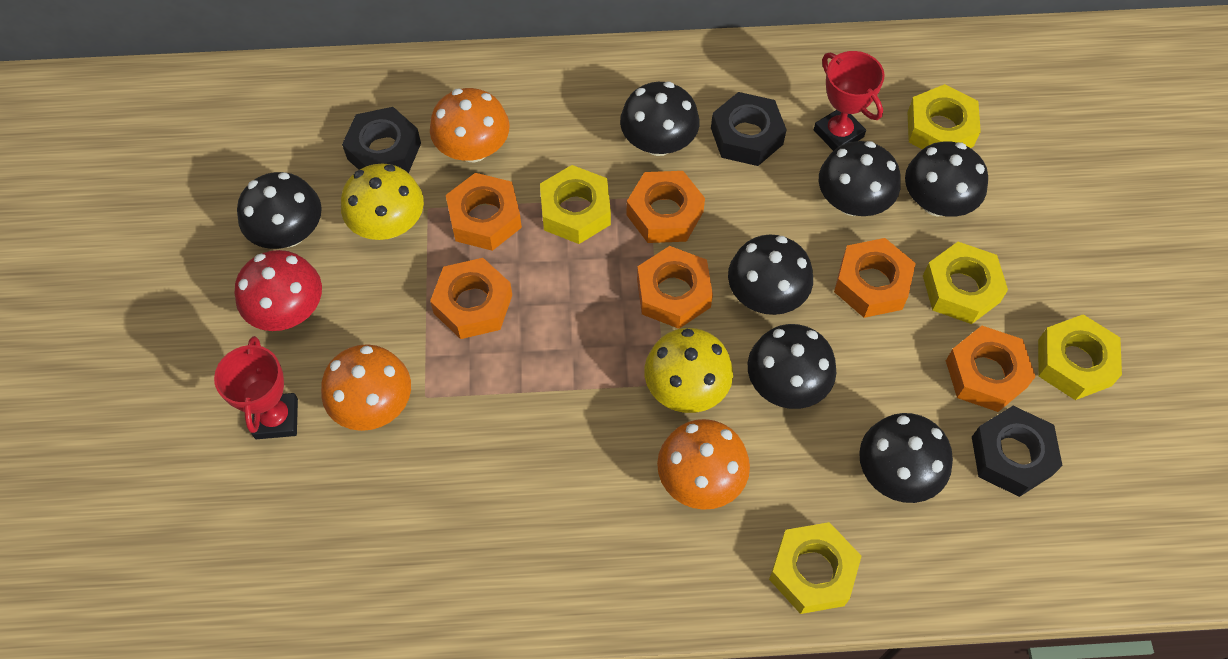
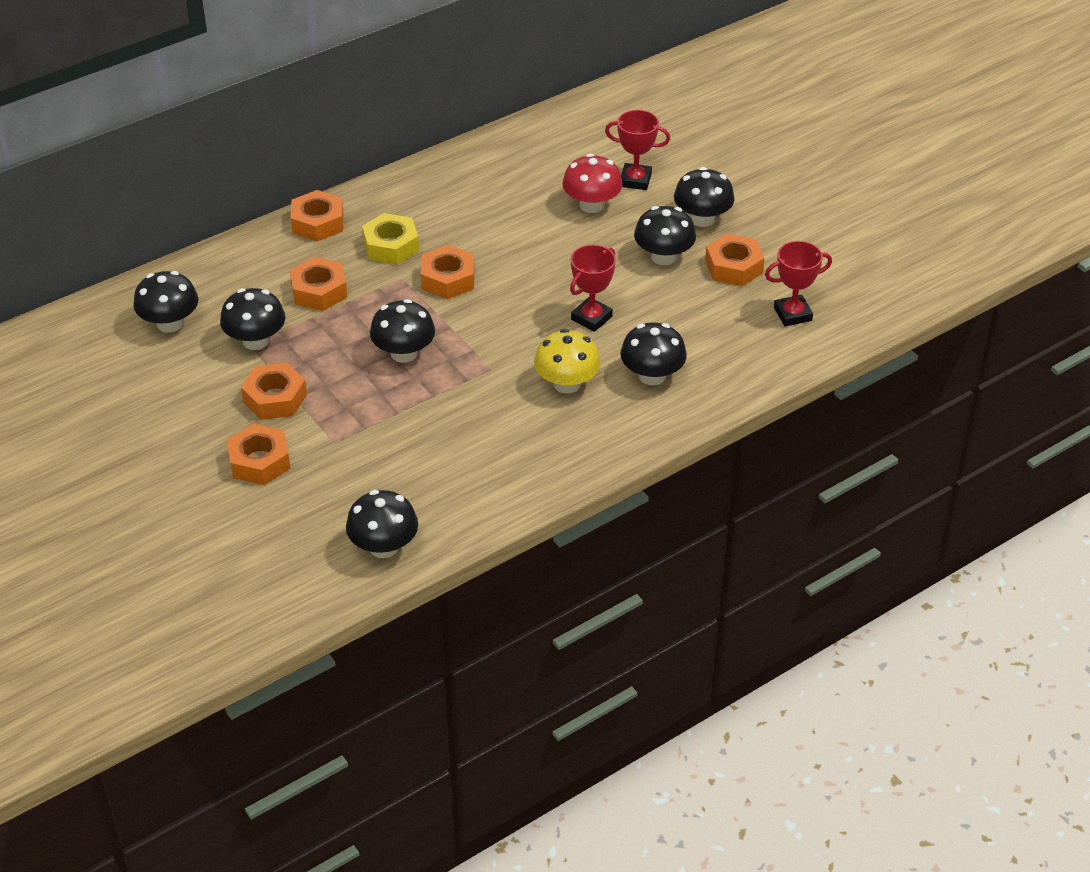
black nut: 3 -> 0
orange mushroom: 3 -> 0
red trophy: 2 -> 3
yellow mushroom: 2 -> 1
yellow nut: 5 -> 1

